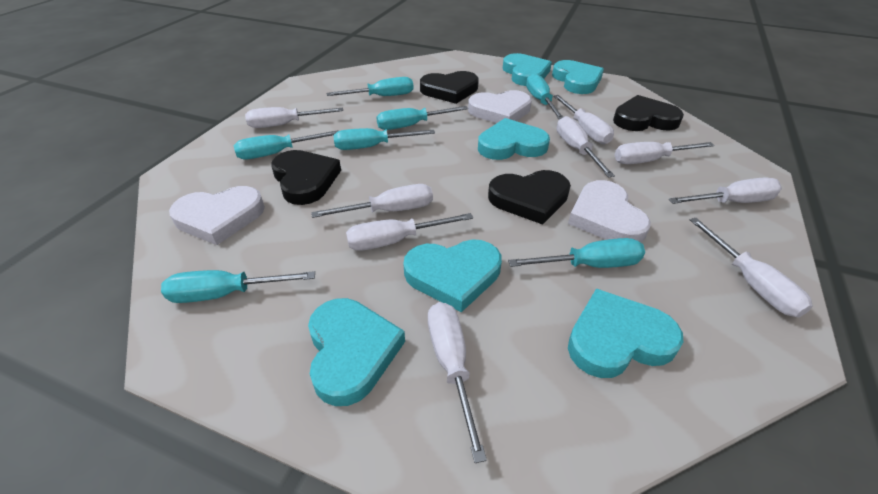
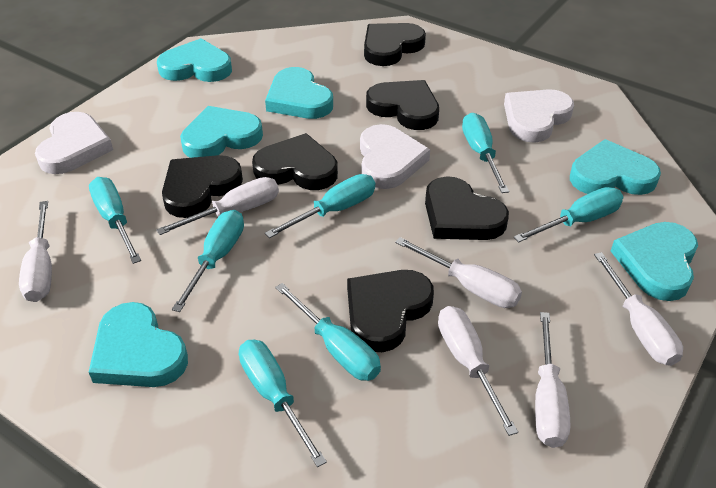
black heart: 4 -> 6
white screwdriver: 9 -> 6

